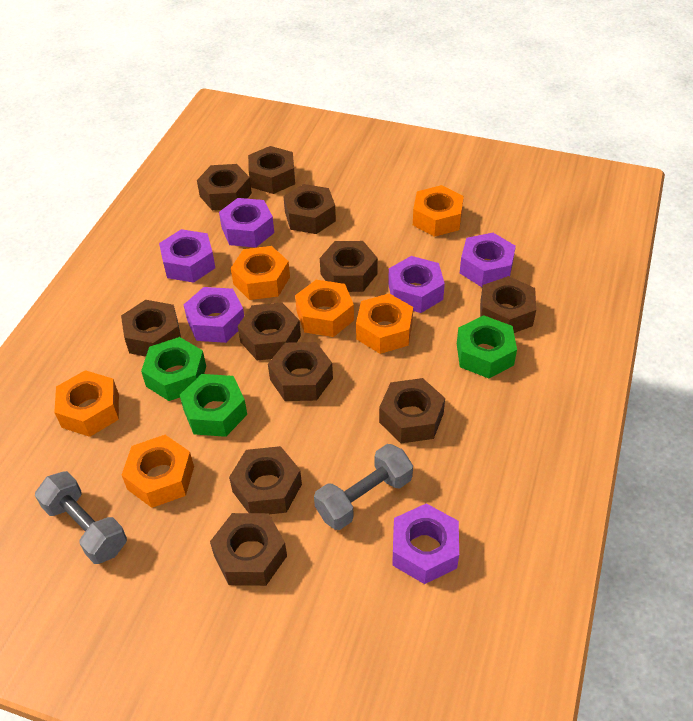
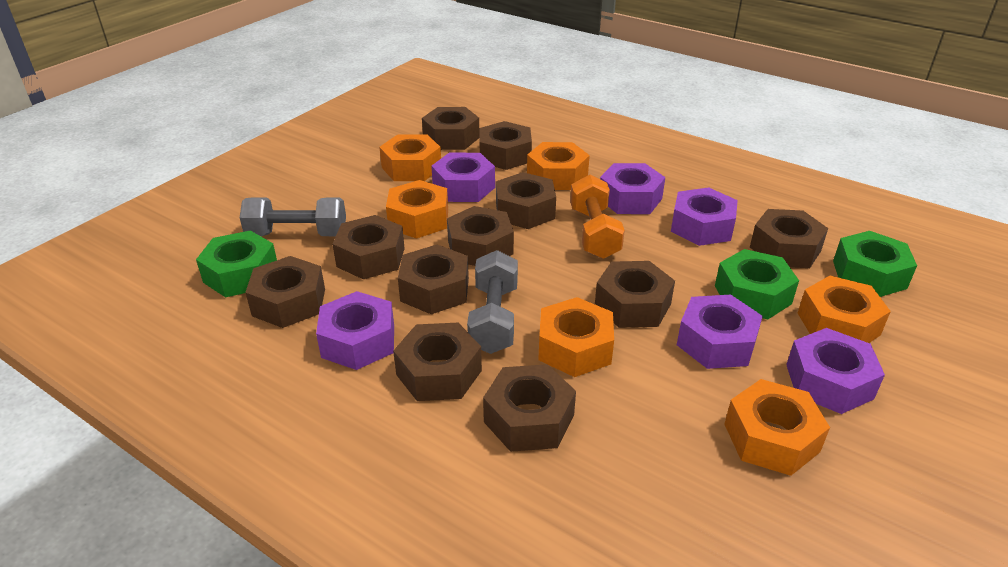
orange dumbbell: 0 -> 1

